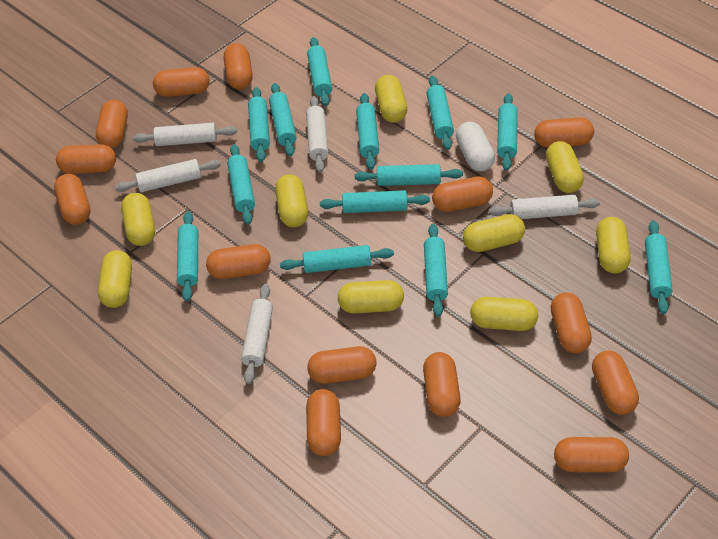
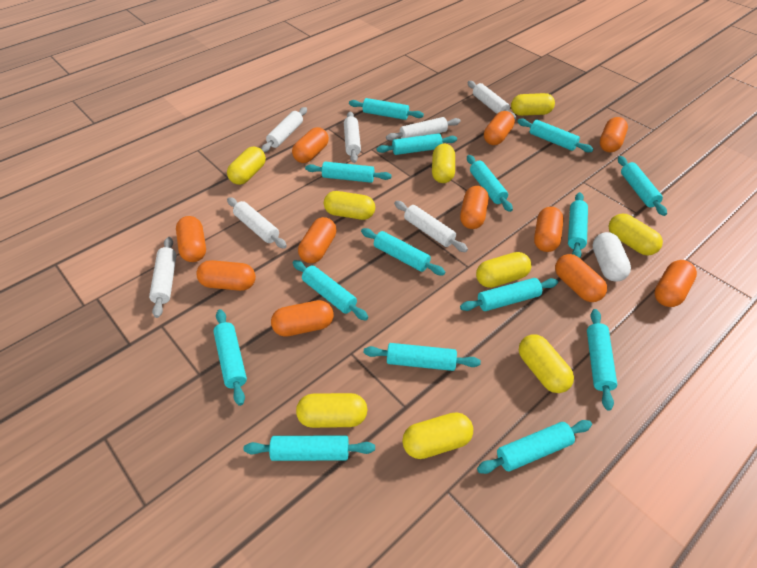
orange capsule: 14 -> 11
turquoise rolling pin: 13 -> 15
white rolling pin: 5 -> 7

